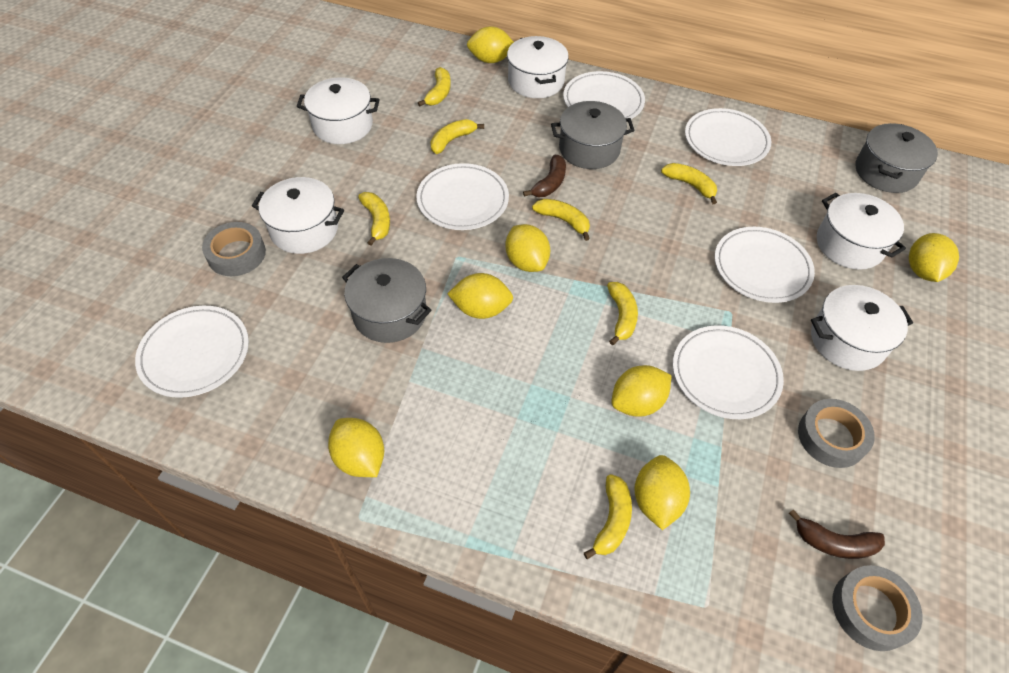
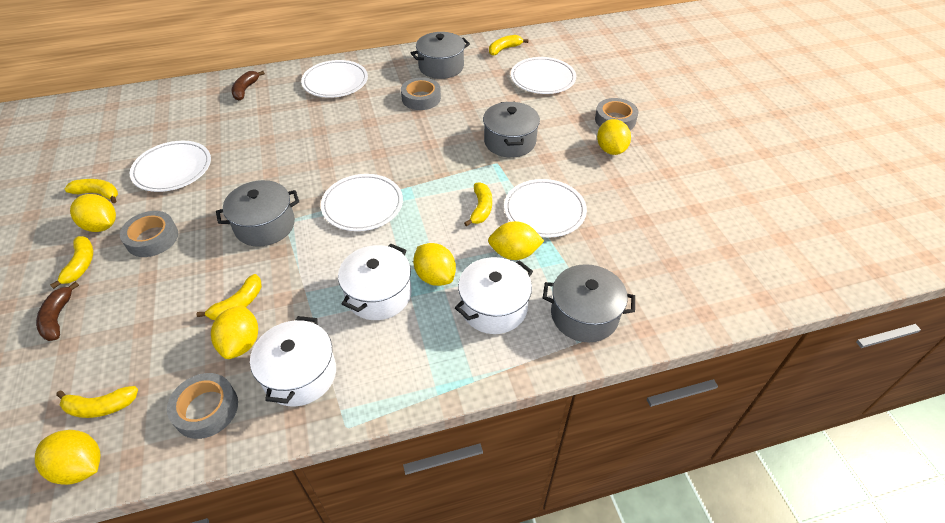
grey pot: 3 -> 4
grey tape: 3 -> 4
white plate: 6 -> 5
white pot: 5 -> 3
yellow banana: 7 -> 6
yellow lemon: 7 -> 6

